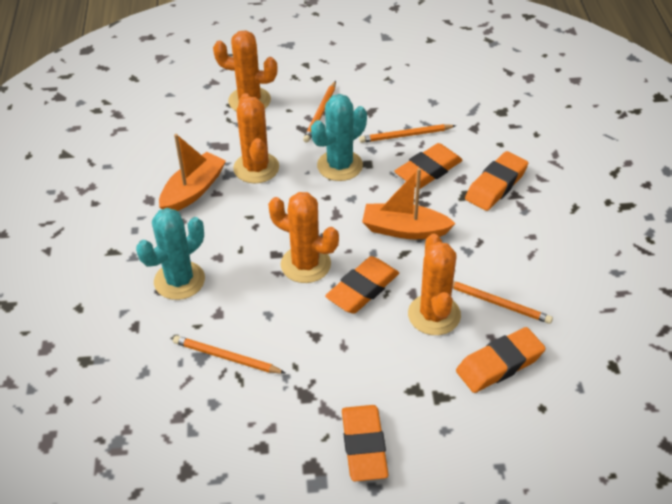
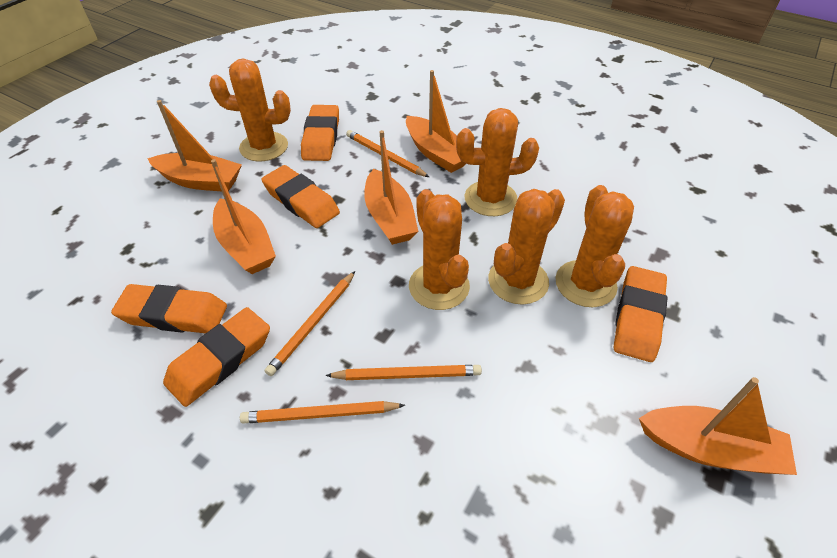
orange boat: 2 -> 5
orange cactus: 4 -> 5
turquoise cactus: 2 -> 0

